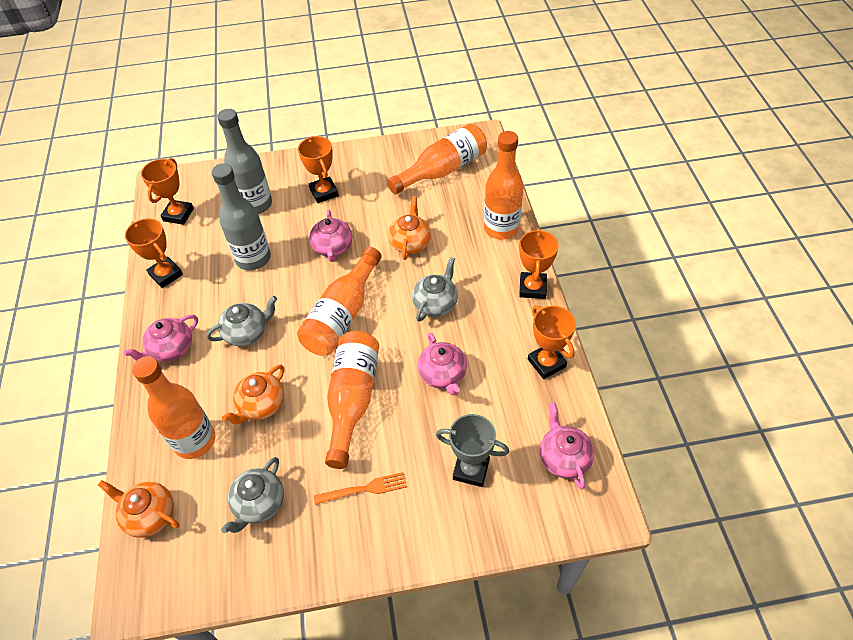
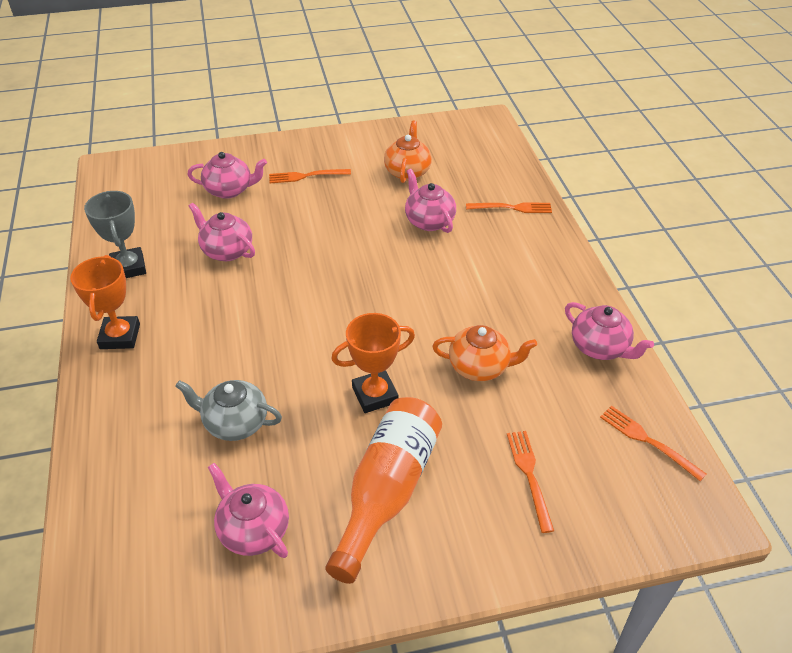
grey bottle: 2 -> 0
grey teapot: 3 -> 1
orange bottle: 5 -> 1
orange fork: 1 -> 4
orange teapot: 3 -> 2
orange trophy: 5 -> 2
pink teapot: 4 -> 5

